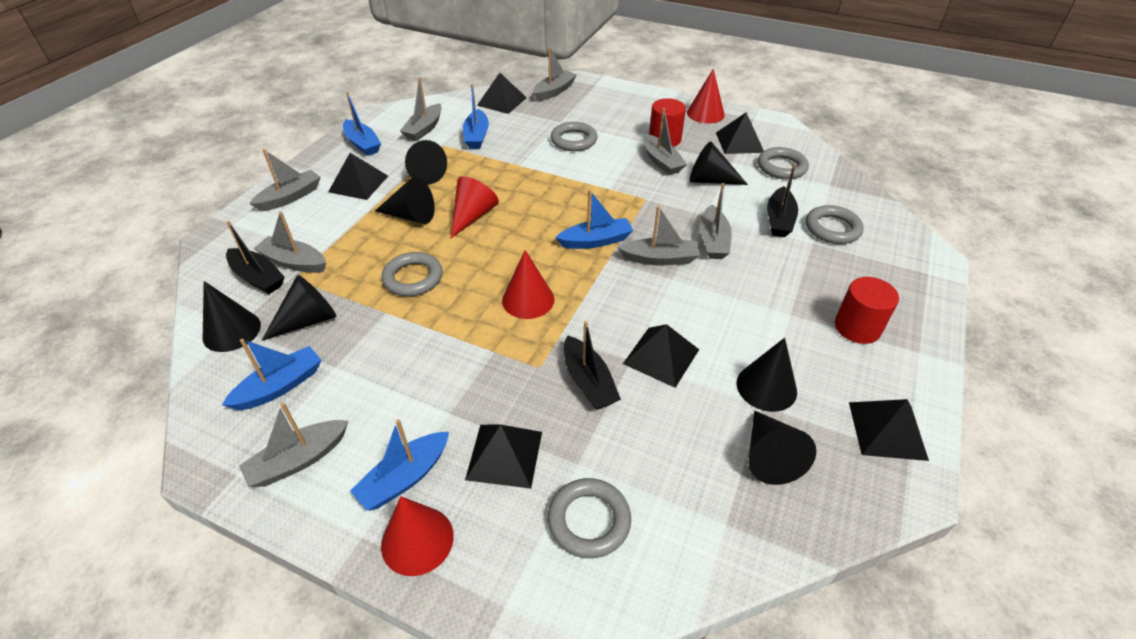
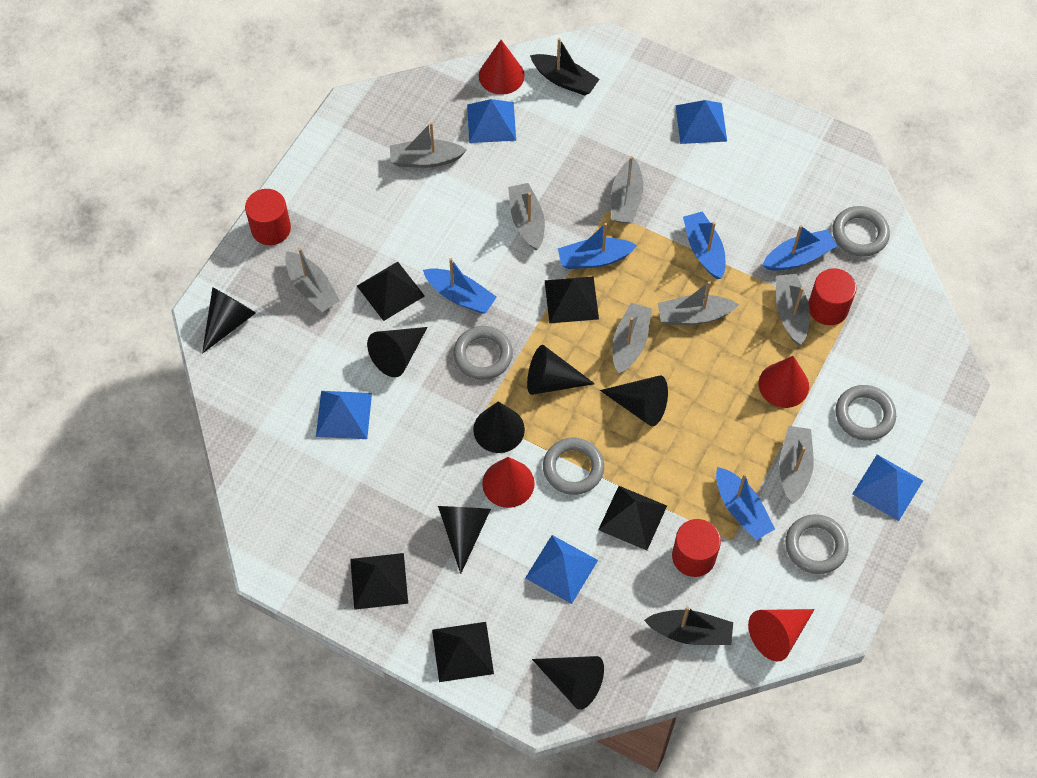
black boat: 3 -> 2
black pyramid: 6 -> 5
blue pyramid: 0 -> 5
red cylinder: 2 -> 3

